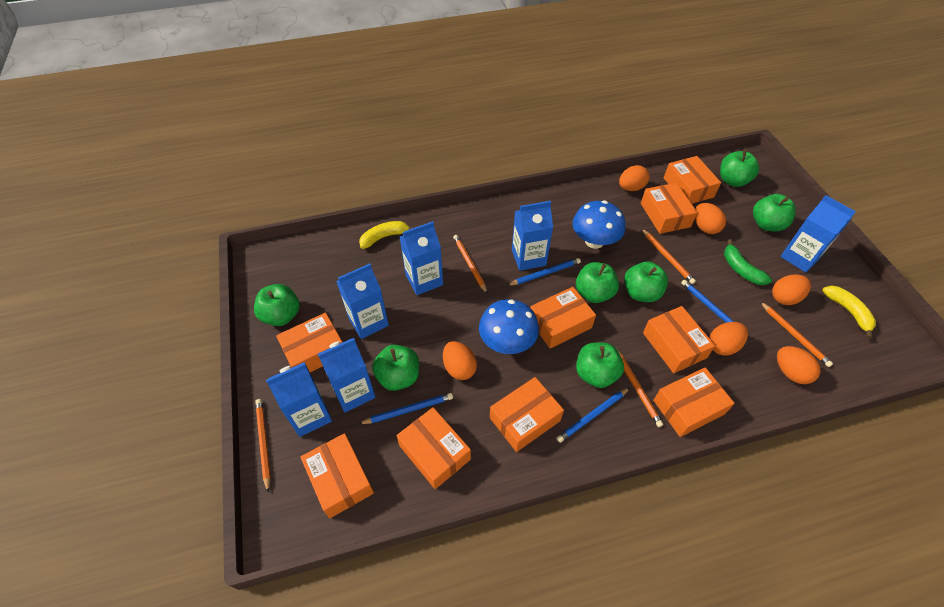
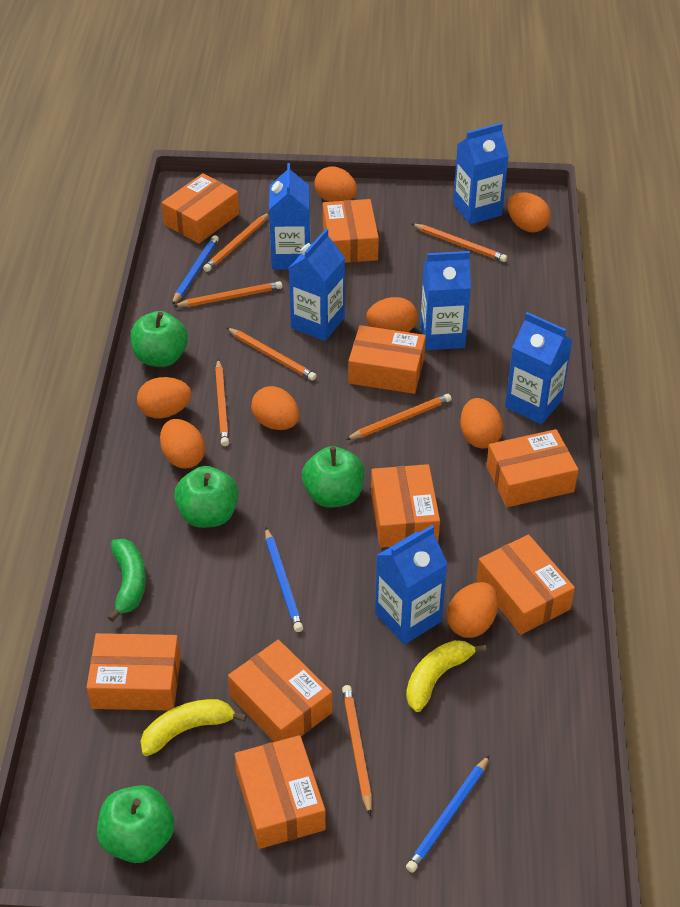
blue mushroom: 2 -> 0
blue pencil: 4 -> 3
green apple: 7 -> 4
orange egg: 6 -> 8
orange pencil: 5 -> 7

